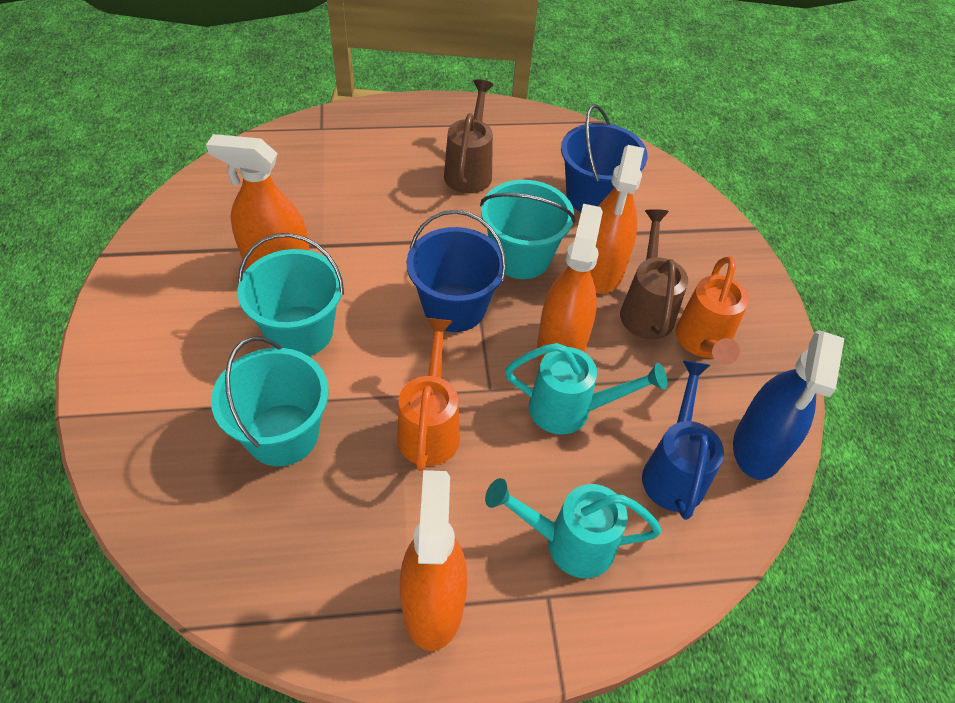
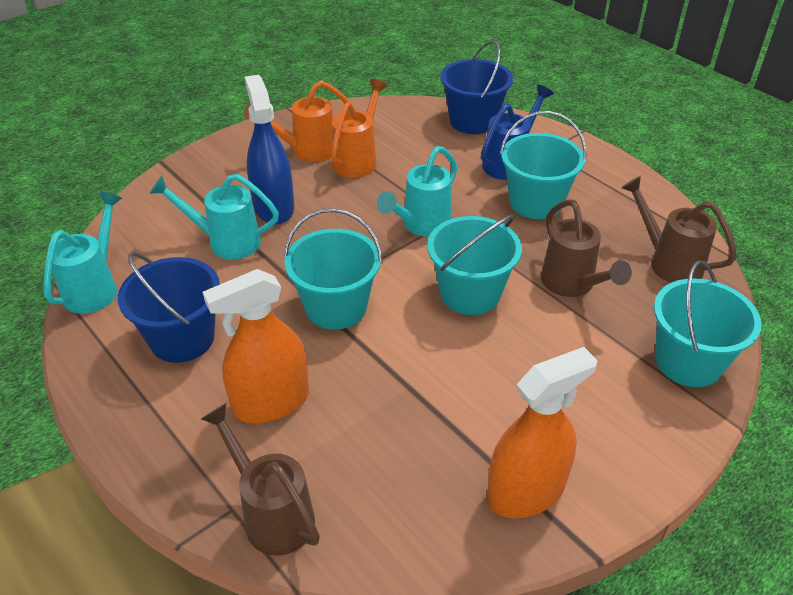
brown watering can: 2 -> 3
orange spray bottle: 4 -> 2
turquoise bucket: 3 -> 4
turquoise watering can: 2 -> 3

